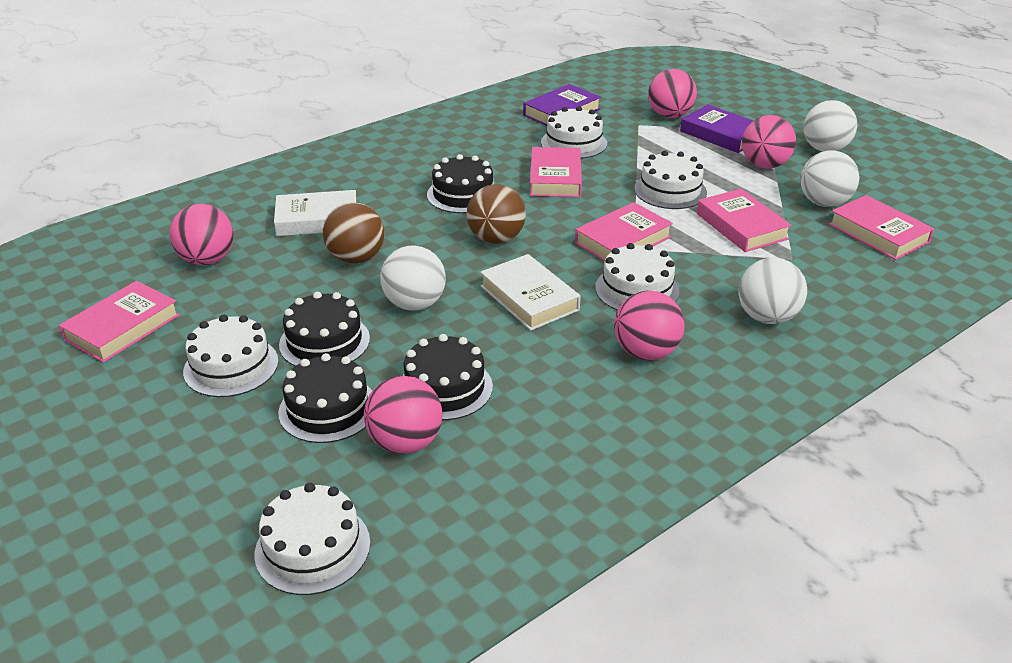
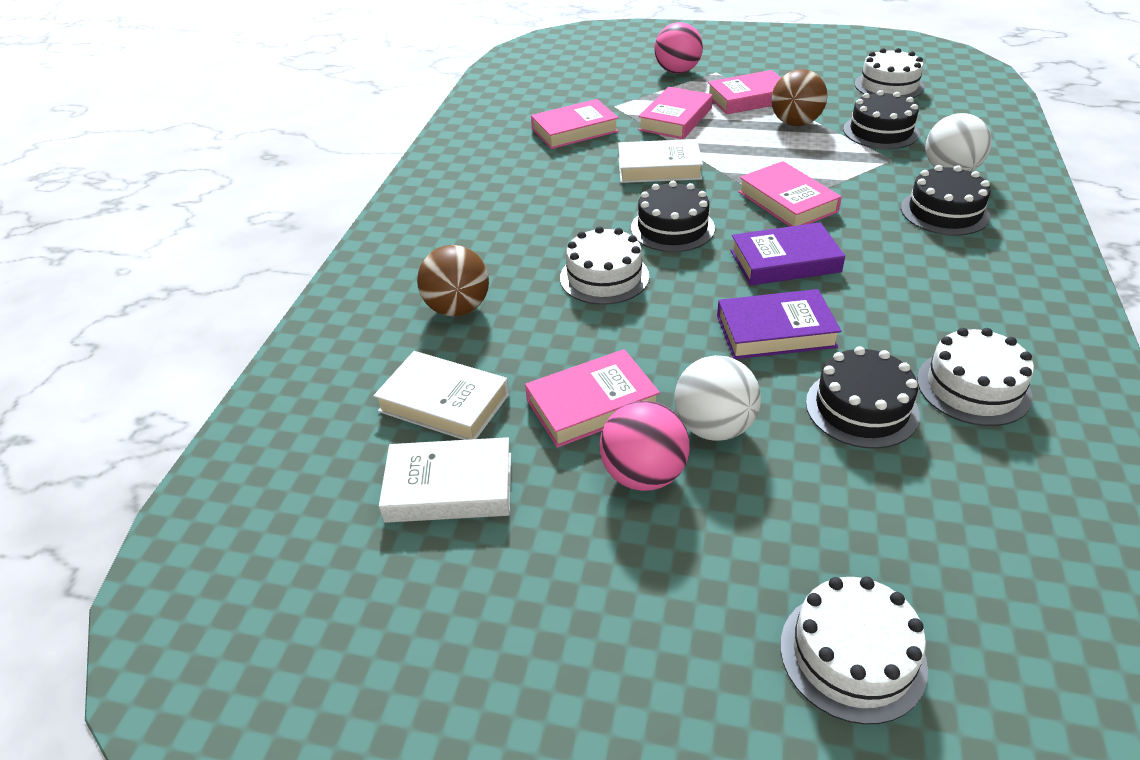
pink ball: 5 -> 2
white ball: 4 -> 2
white book: 2 -> 3
white cake: 5 -> 4

